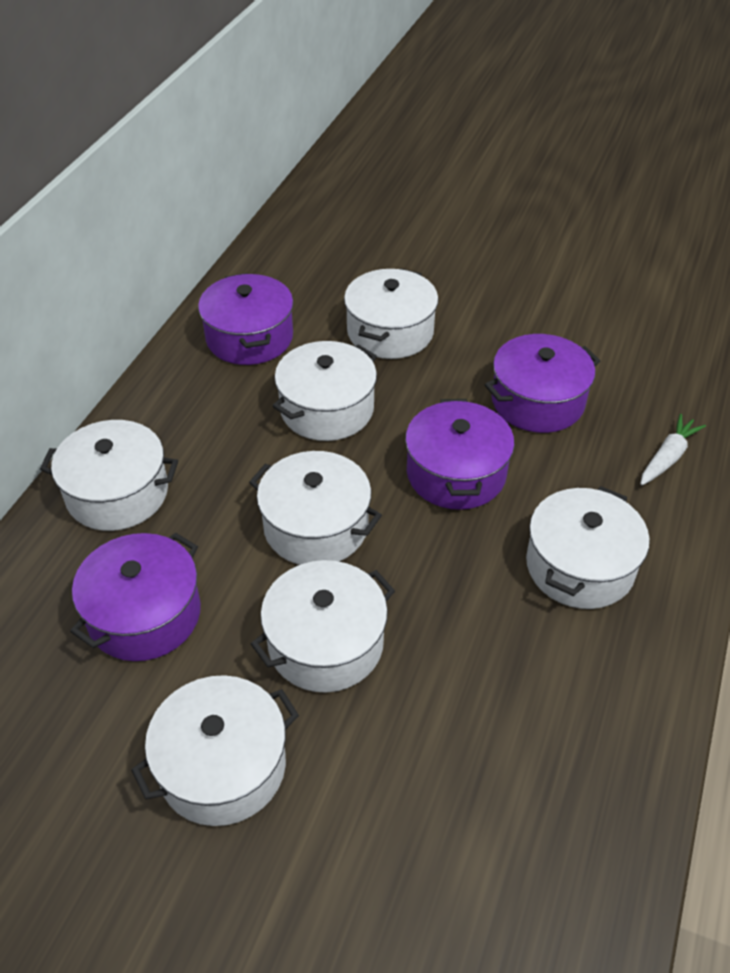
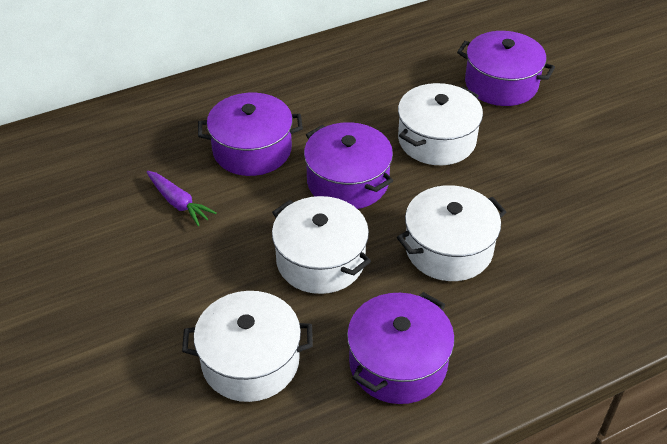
purple carrot: 0 -> 1
white carrot: 1 -> 0
white pot: 7 -> 4

